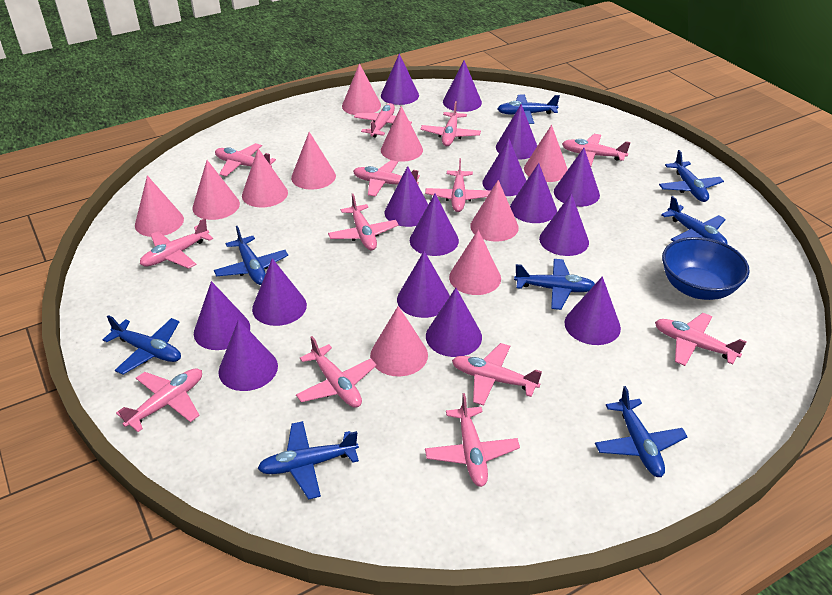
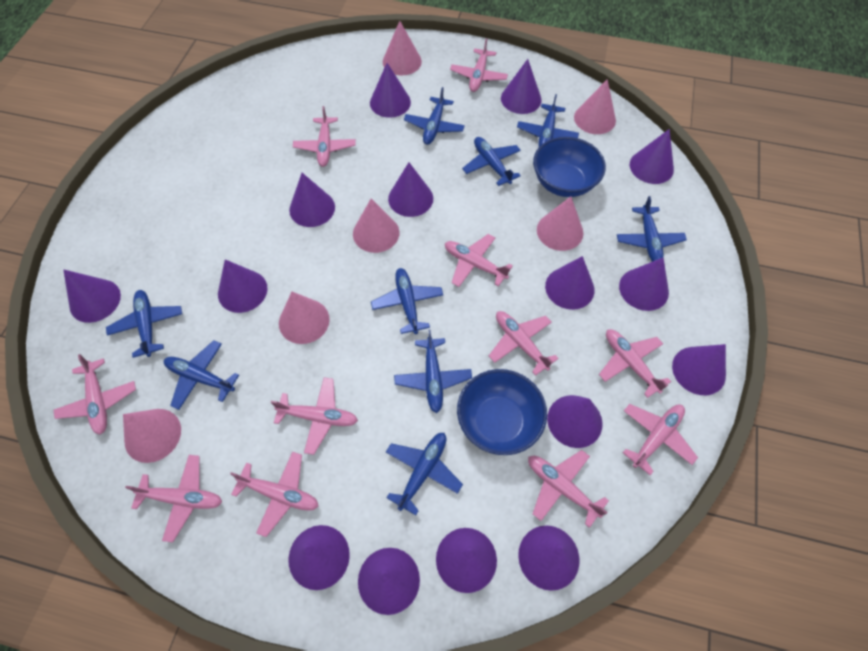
blue bowl: 1 -> 2
blue plane: 8 -> 9
pink cone: 10 -> 6
pink plane: 13 -> 11

